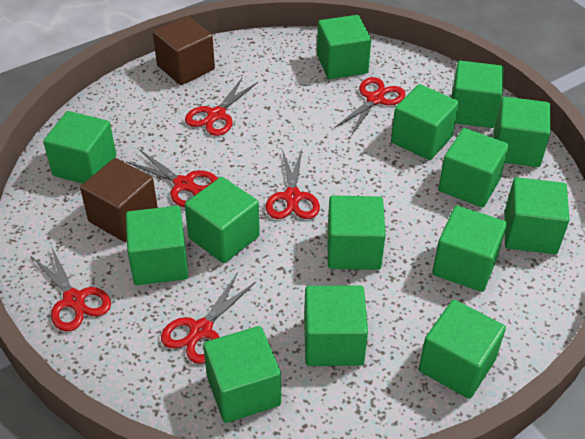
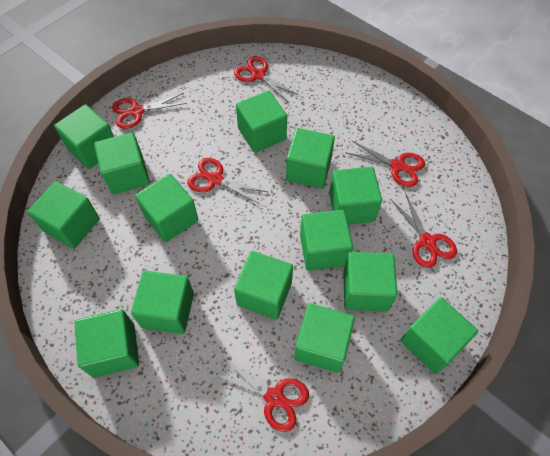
brown cube: 2 -> 0

